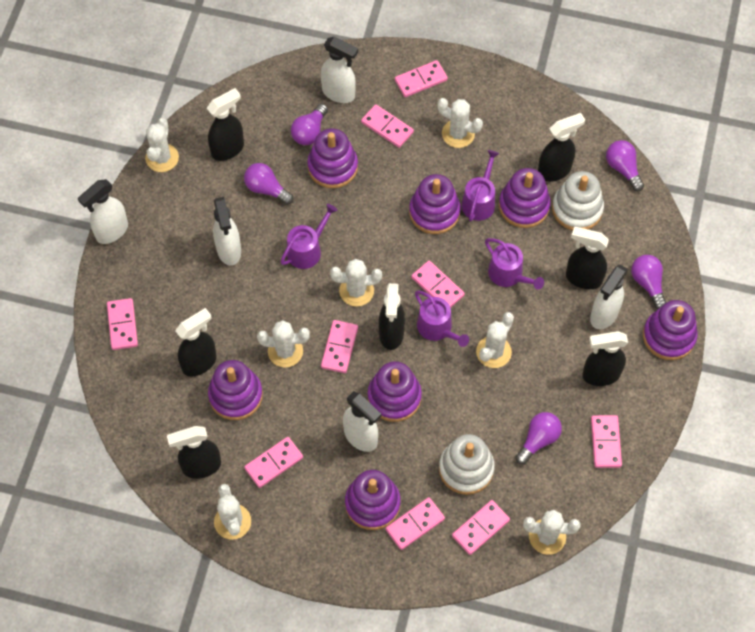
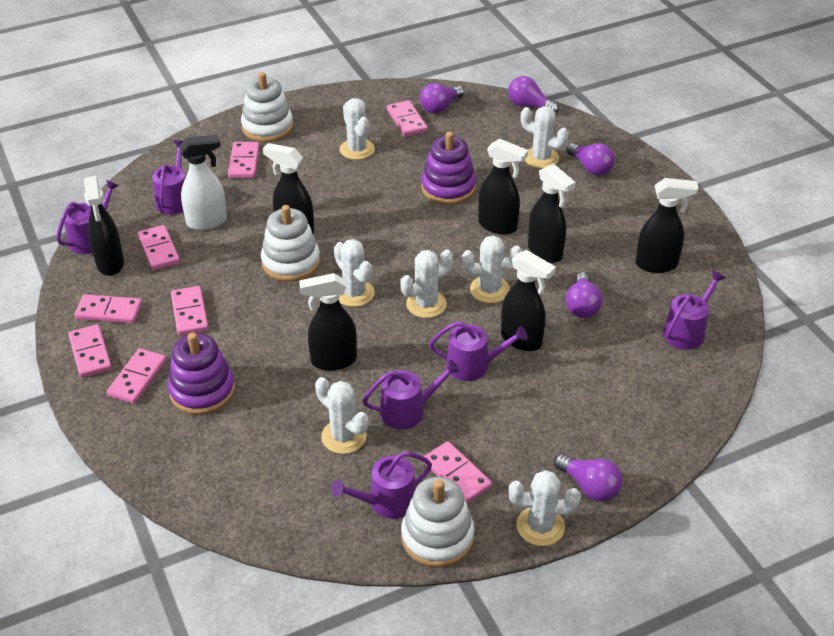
pink domino: 9 -> 8
purple stacking toy: 7 -> 2
purple watering can: 4 -> 6
white spray bottle: 5 -> 1
white stacking toy: 2 -> 3

